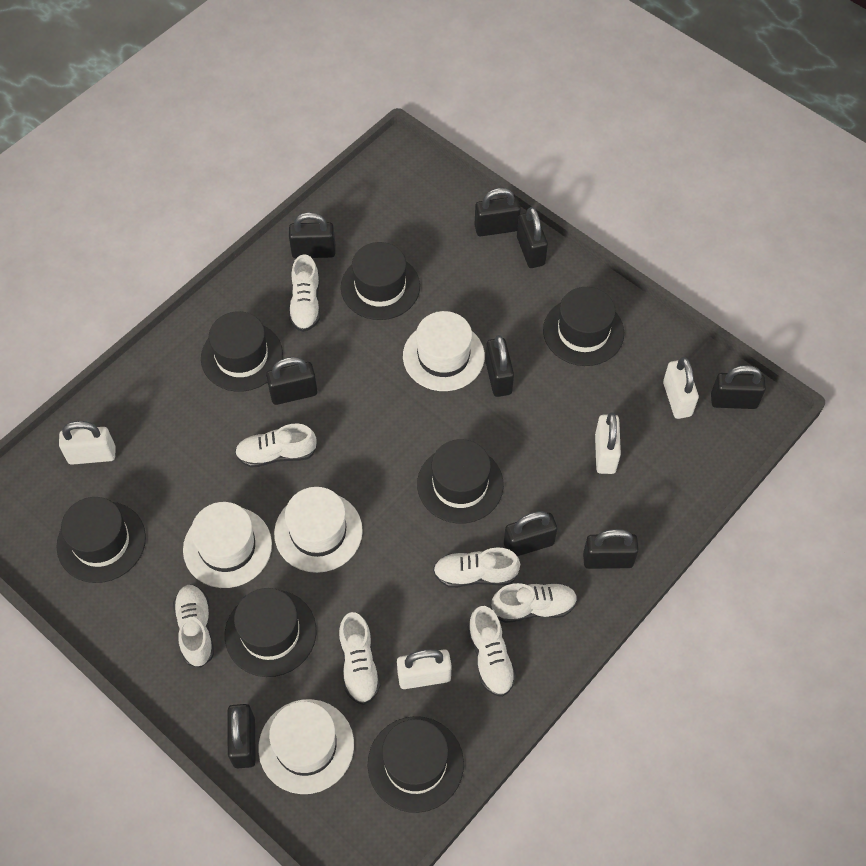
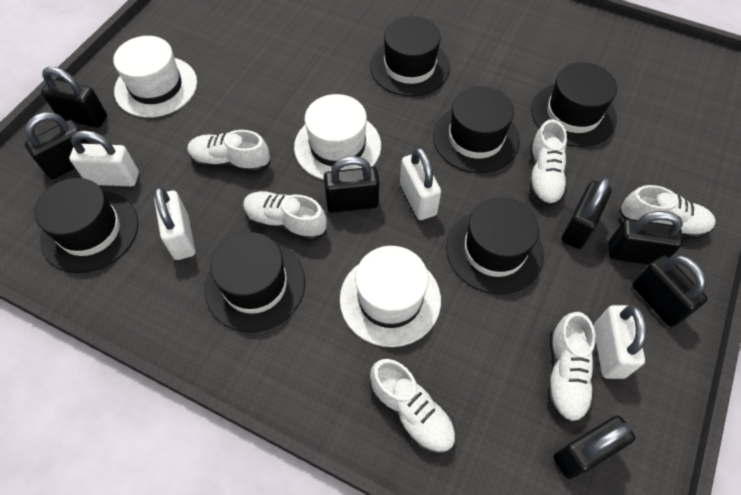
black hat: 7 -> 6
black padlock: 9 -> 7
white hat: 4 -> 3
white shoe: 7 -> 6

